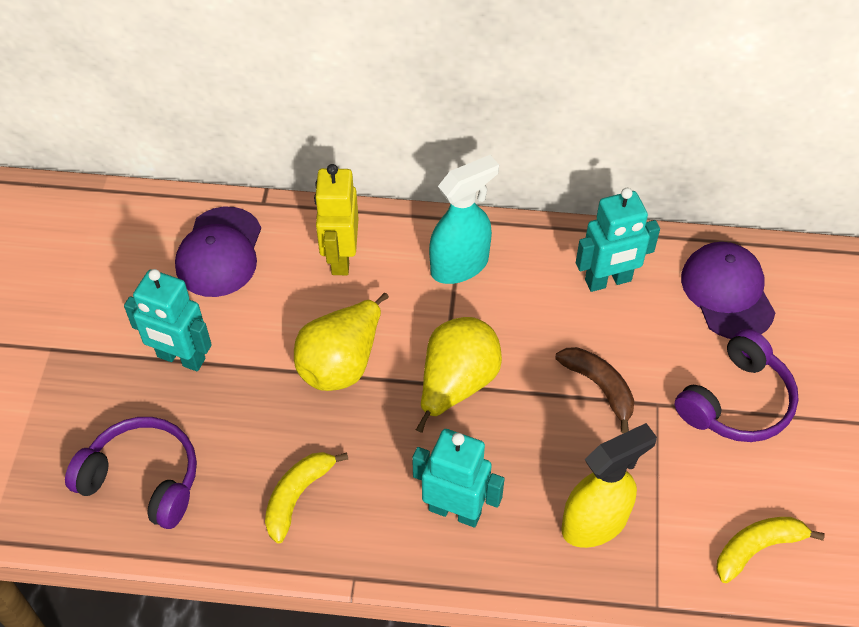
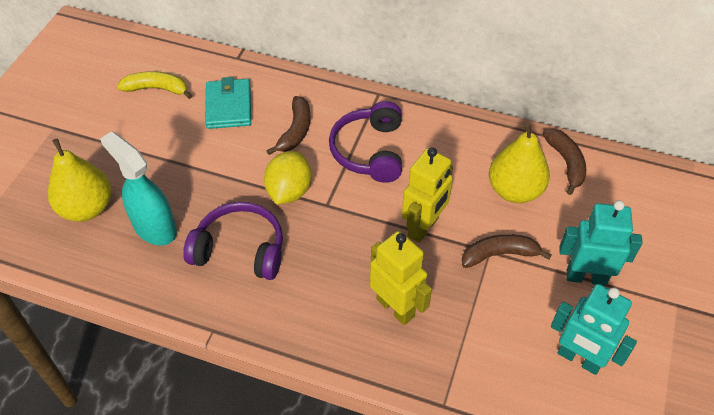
brown banana: 1 -> 3
purple cap: 2 -> 0
turquoise robot: 3 -> 2
turquoise wallet: 0 -> 1
yellow banana: 2 -> 1
yellow lemon: 0 -> 1
yellow robot: 1 -> 2
yellow spray bottle: 1 -> 0

